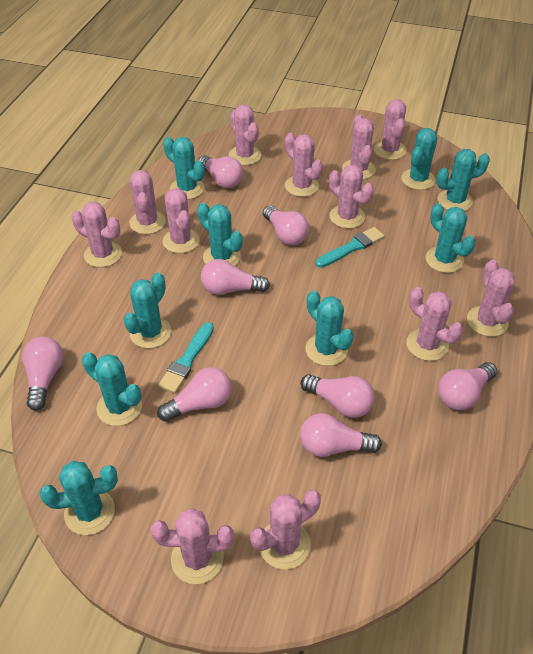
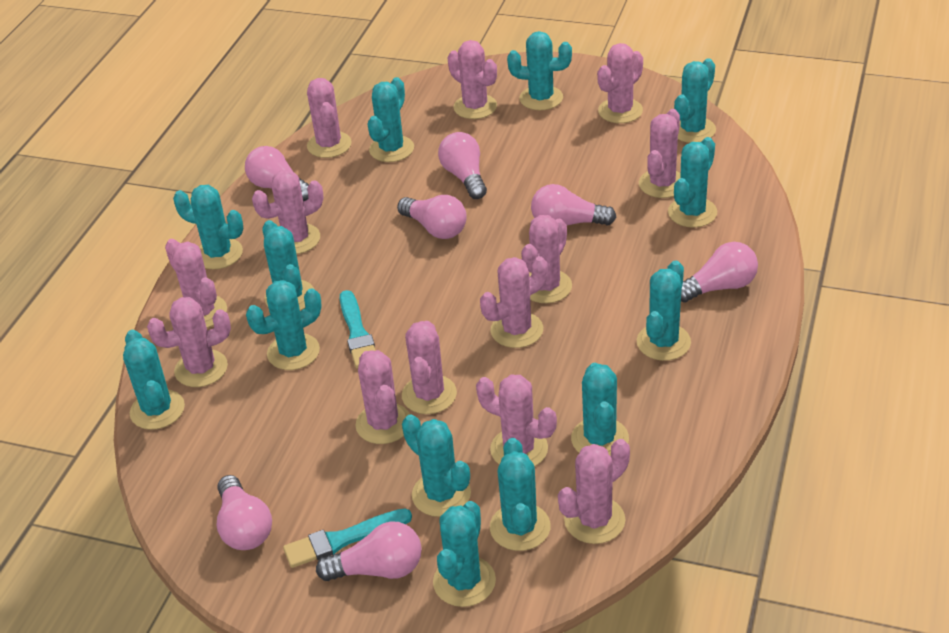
pink cactus: 12 -> 13
pink light bulb: 8 -> 7
turquoise cactus: 9 -> 13

